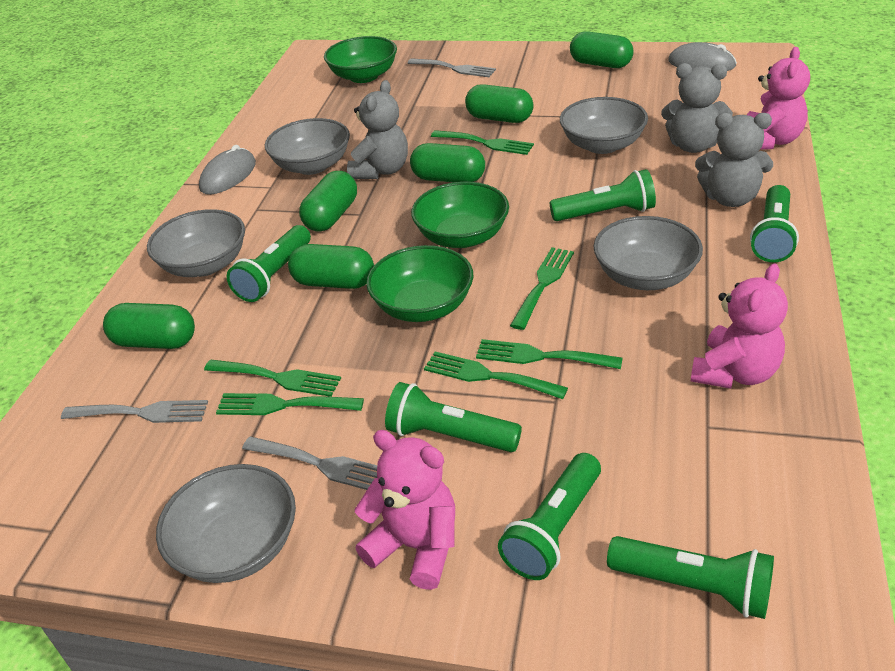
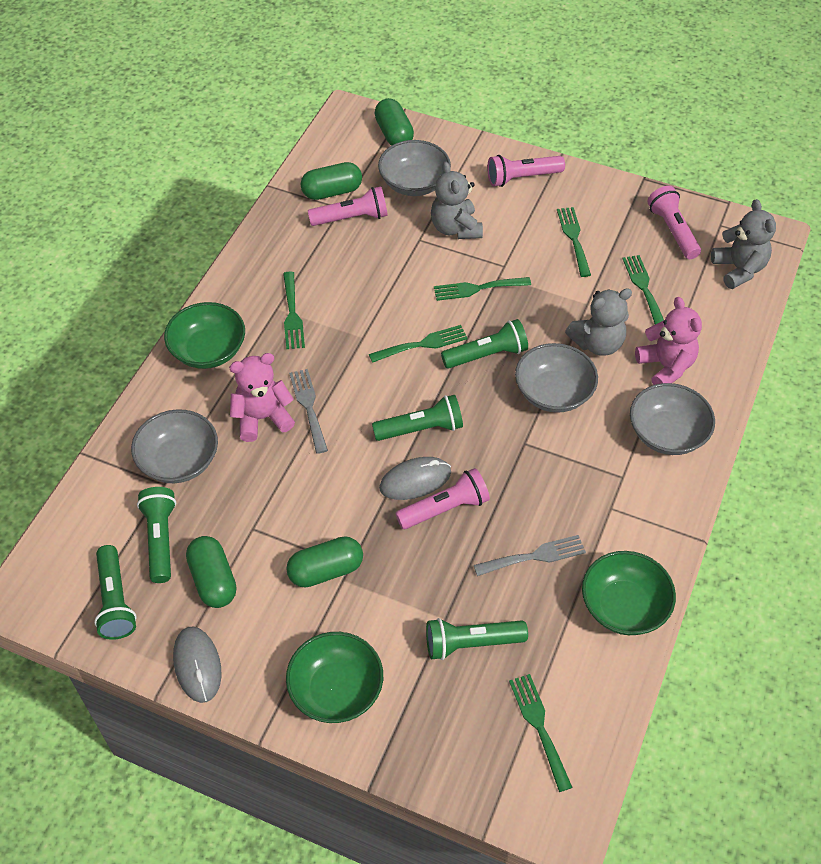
green capsule: 6 -> 4
green flashlight: 6 -> 5
grey bowl: 5 -> 4
grey fork: 3 -> 2
pink flashlight: 0 -> 4
pink teddy bear: 3 -> 2

